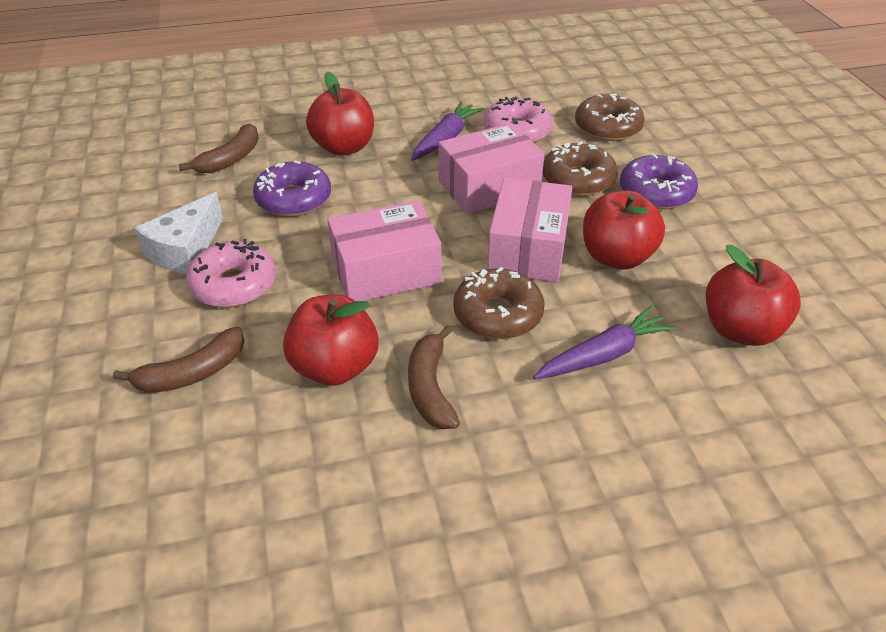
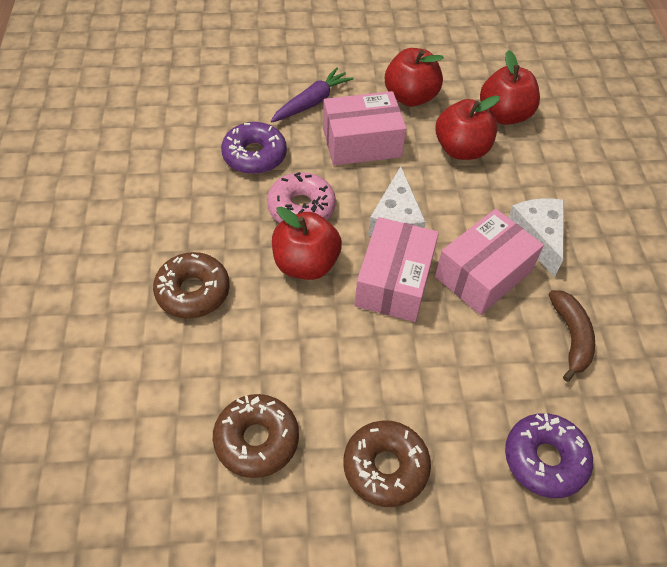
brown banana: 3 -> 1
pink donut: 2 -> 1
purple carrot: 2 -> 1
white cheese: 1 -> 2

